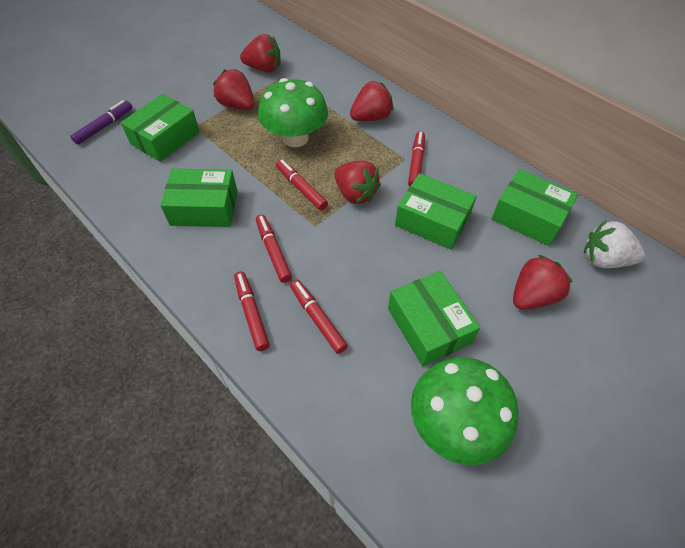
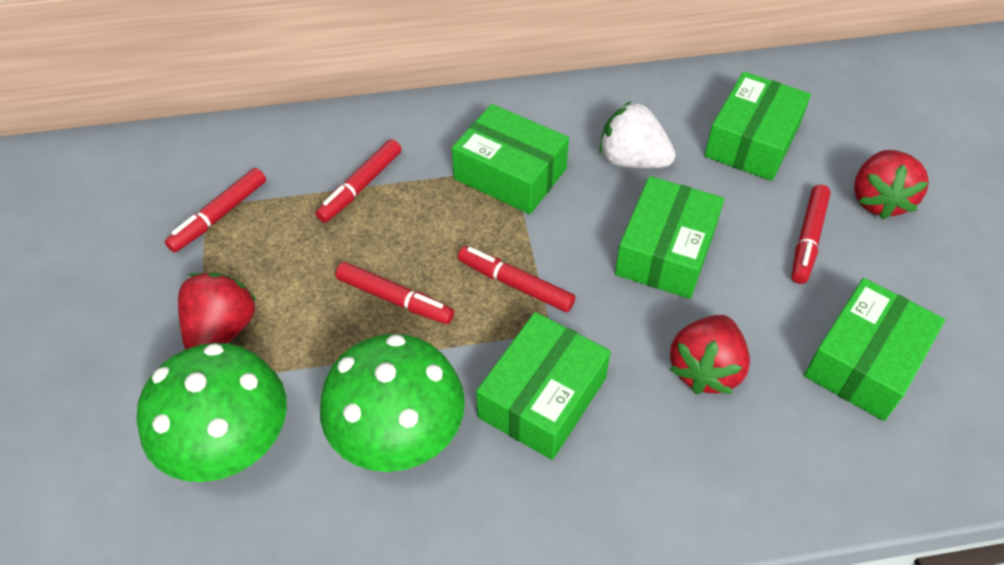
purple marker: 1 -> 0
red strawberry: 5 -> 3

